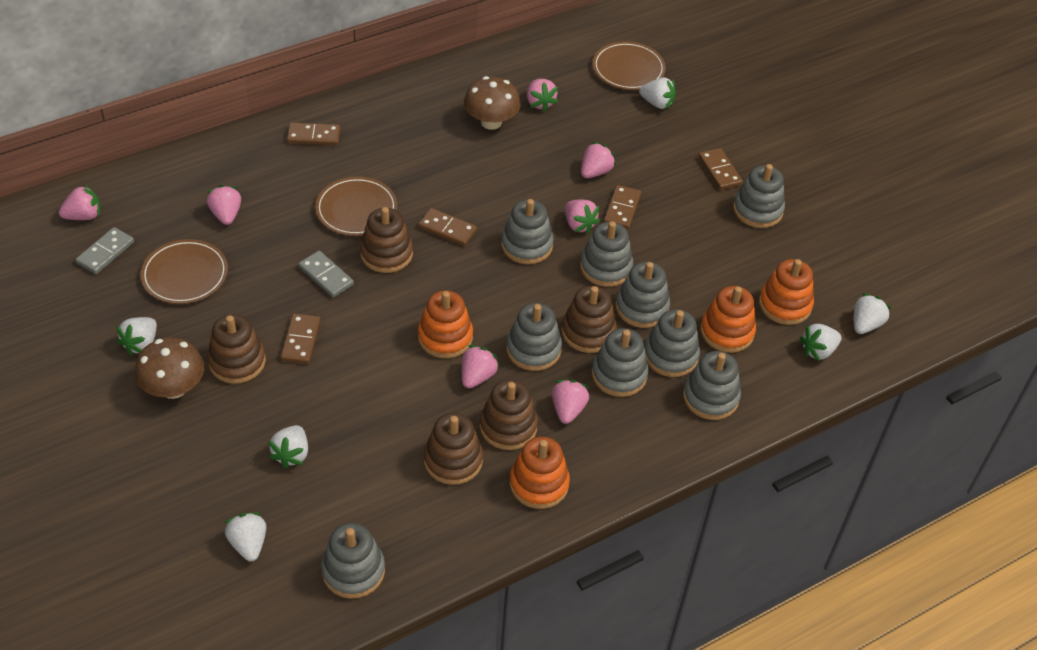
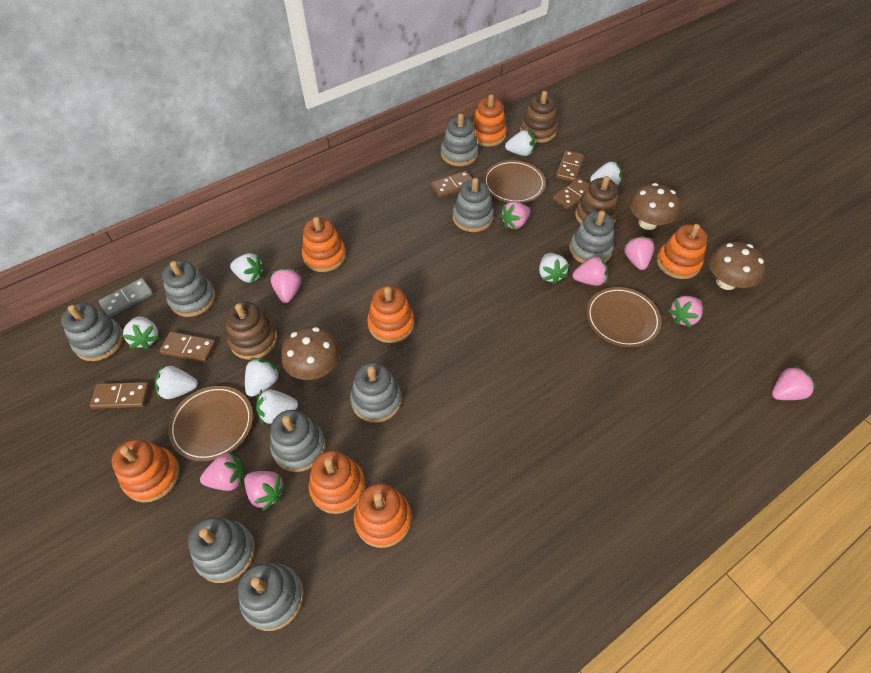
brown mushroom: 2 -> 3
brown stacking toy: 5 -> 3
grey domino: 2 -> 1
orange stacking toy: 4 -> 7
pink strawberry: 7 -> 8
white strawberry: 6 -> 8

